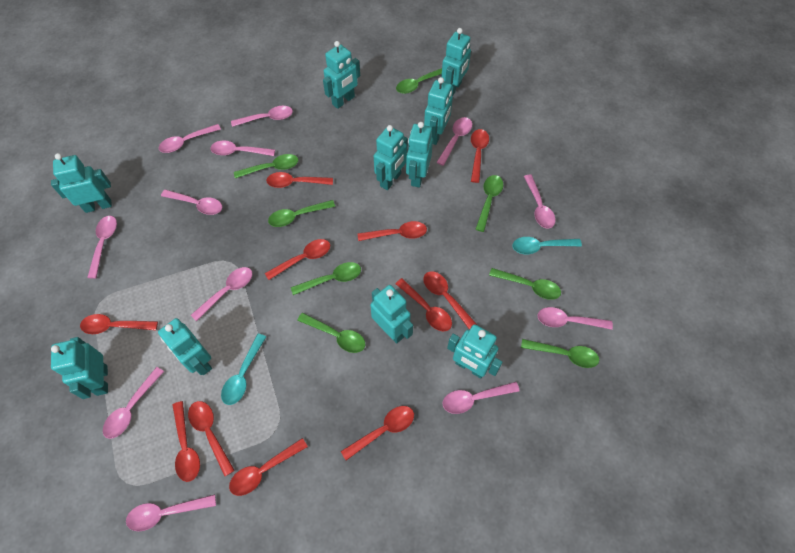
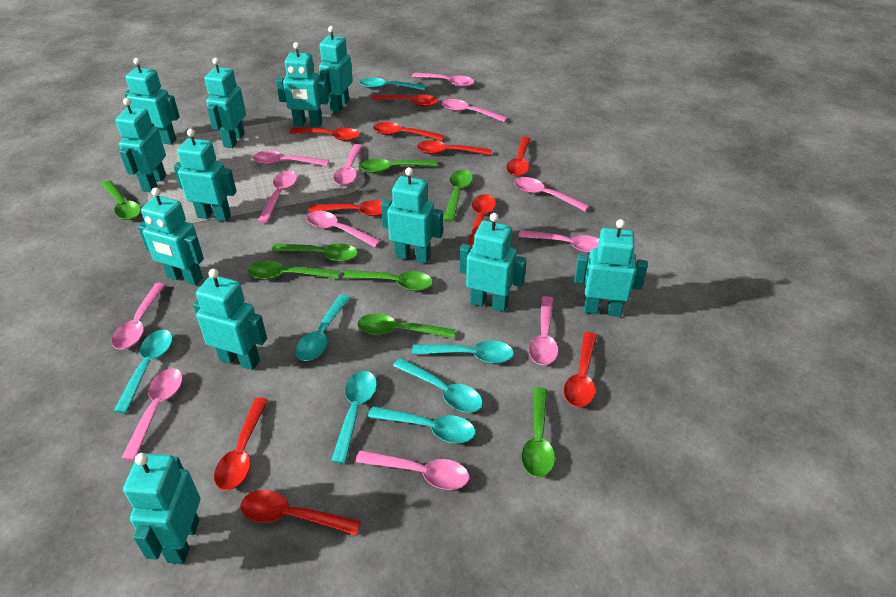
red spoon: 11 -> 10
turquoise robot: 10 -> 12
turquoise spoon: 2 -> 7

